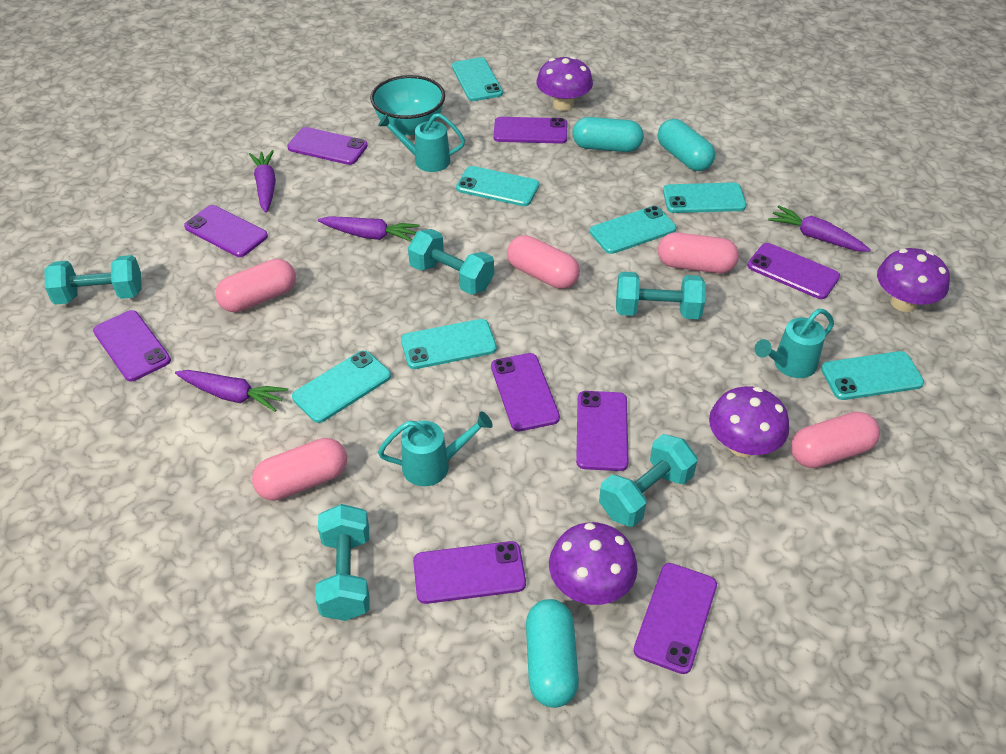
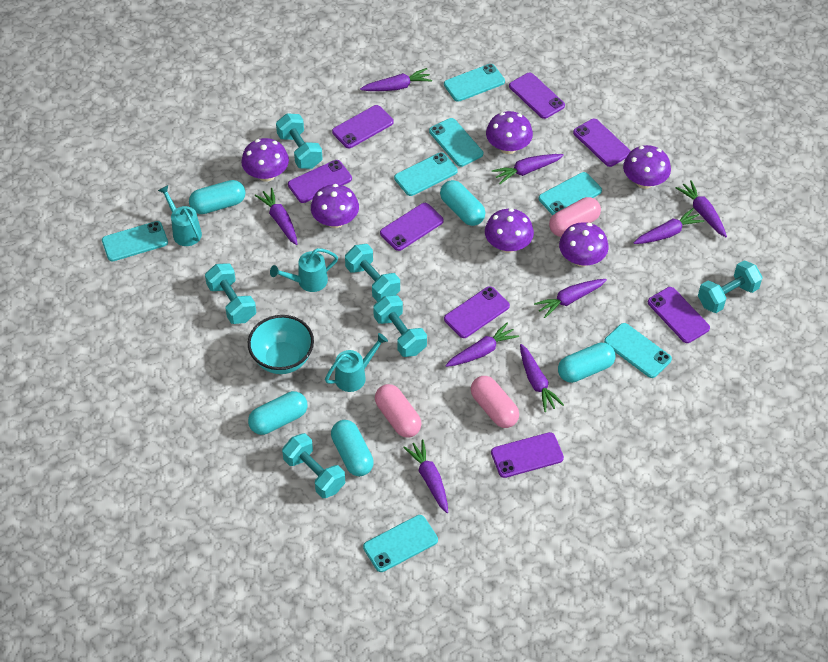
pink capsule: 5 -> 3
purple carrot: 4 -> 9
purple mushroom: 4 -> 6
purple phone: 9 -> 8
turquoise capsule: 3 -> 5
turquoise dumbbell: 5 -> 6

